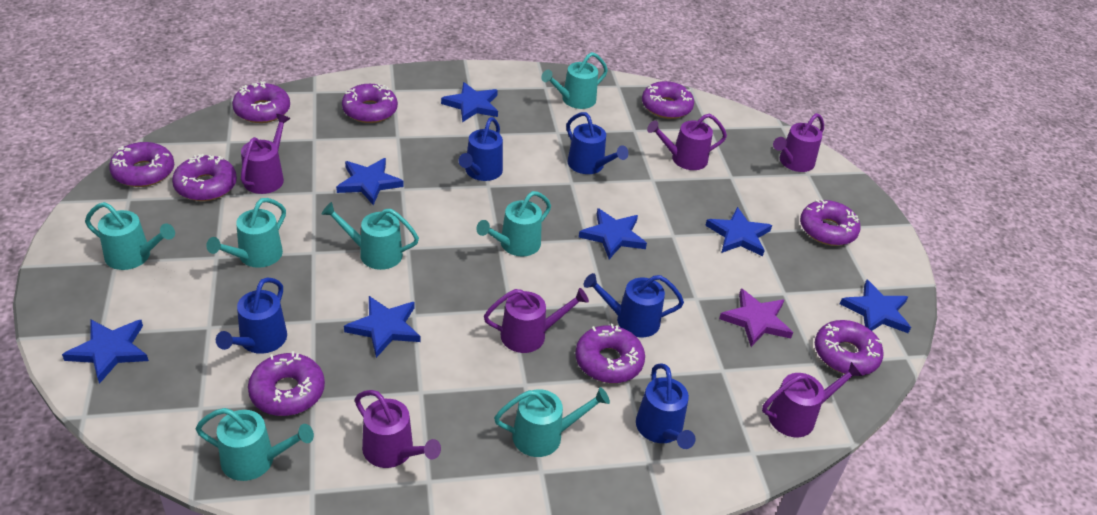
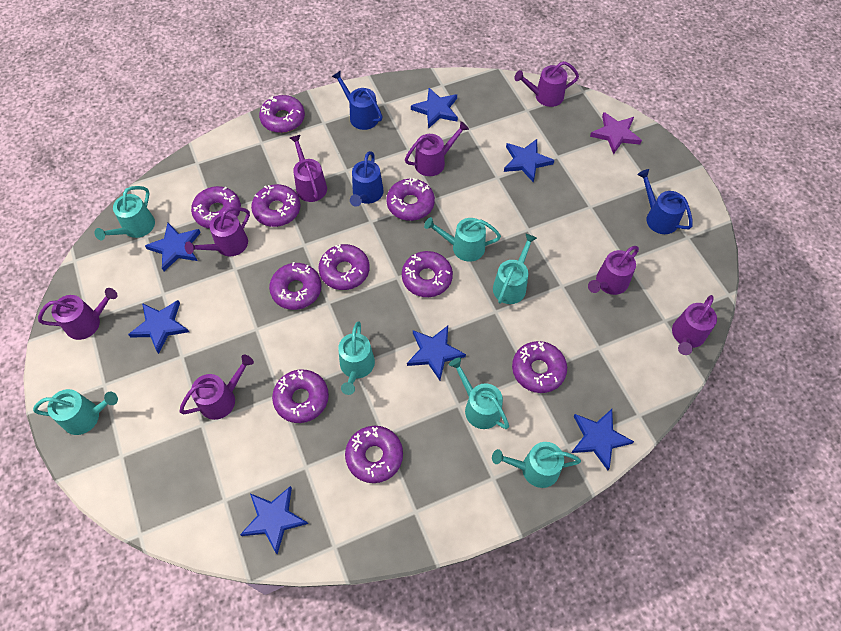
blue watering can: 5 -> 3
purple donut: 9 -> 10
purple watering can: 6 -> 8

